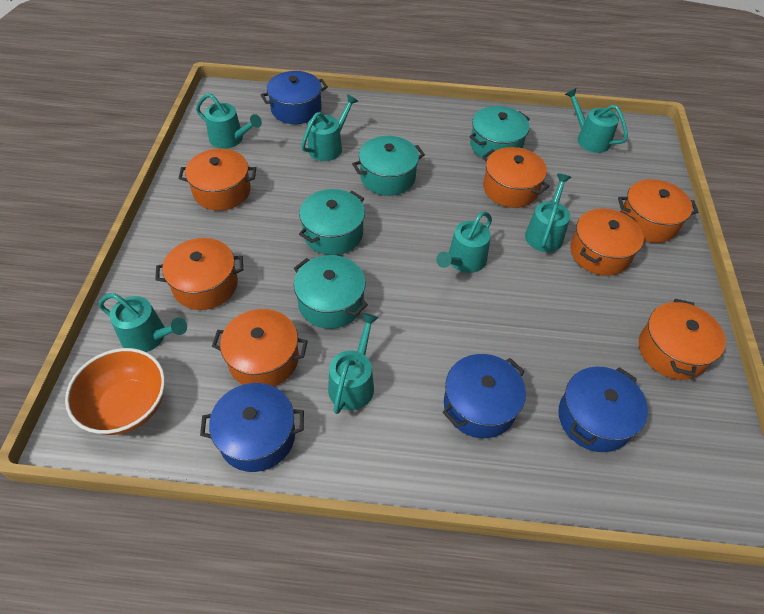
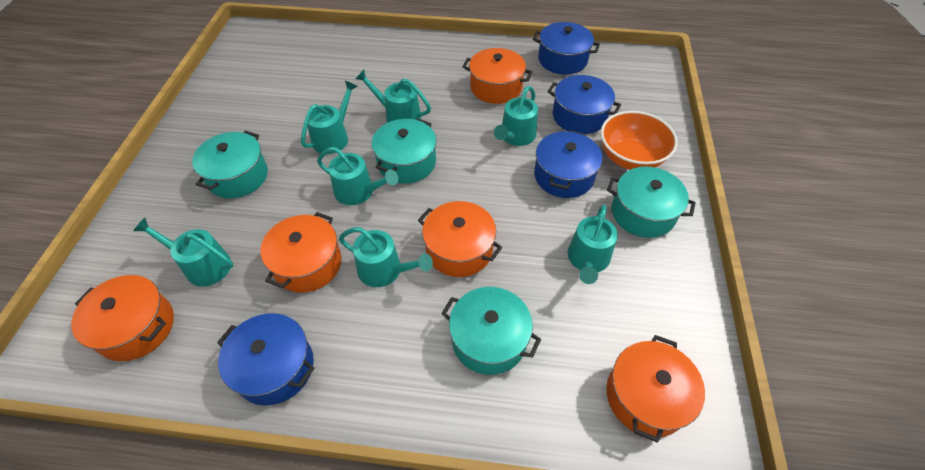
orange pot: 7 -> 5

